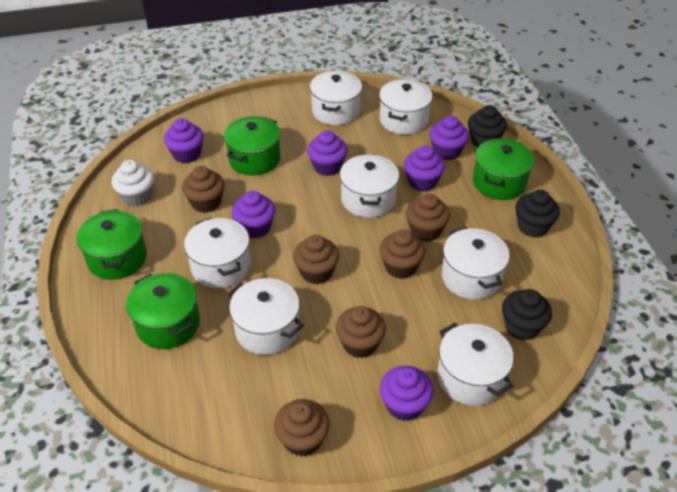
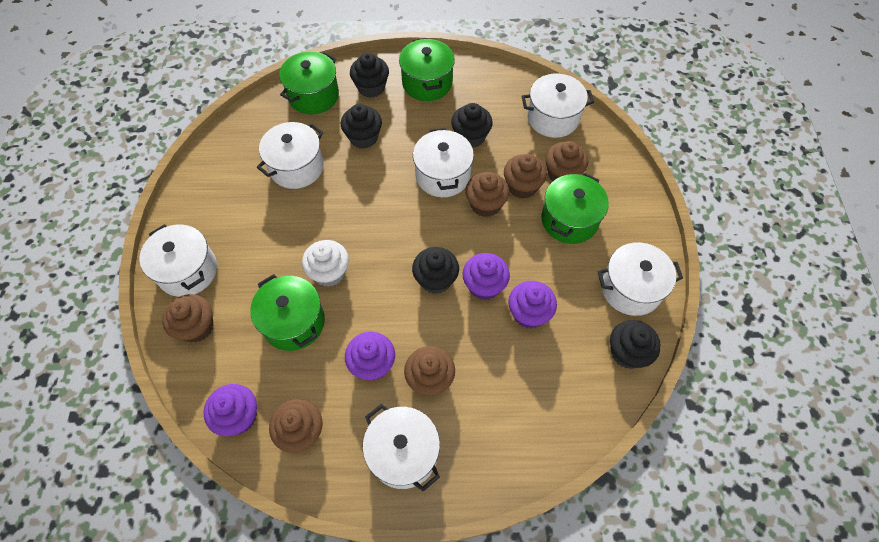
black cupcake: 3 -> 5
purple cupcake: 6 -> 4
white pot: 7 -> 6

